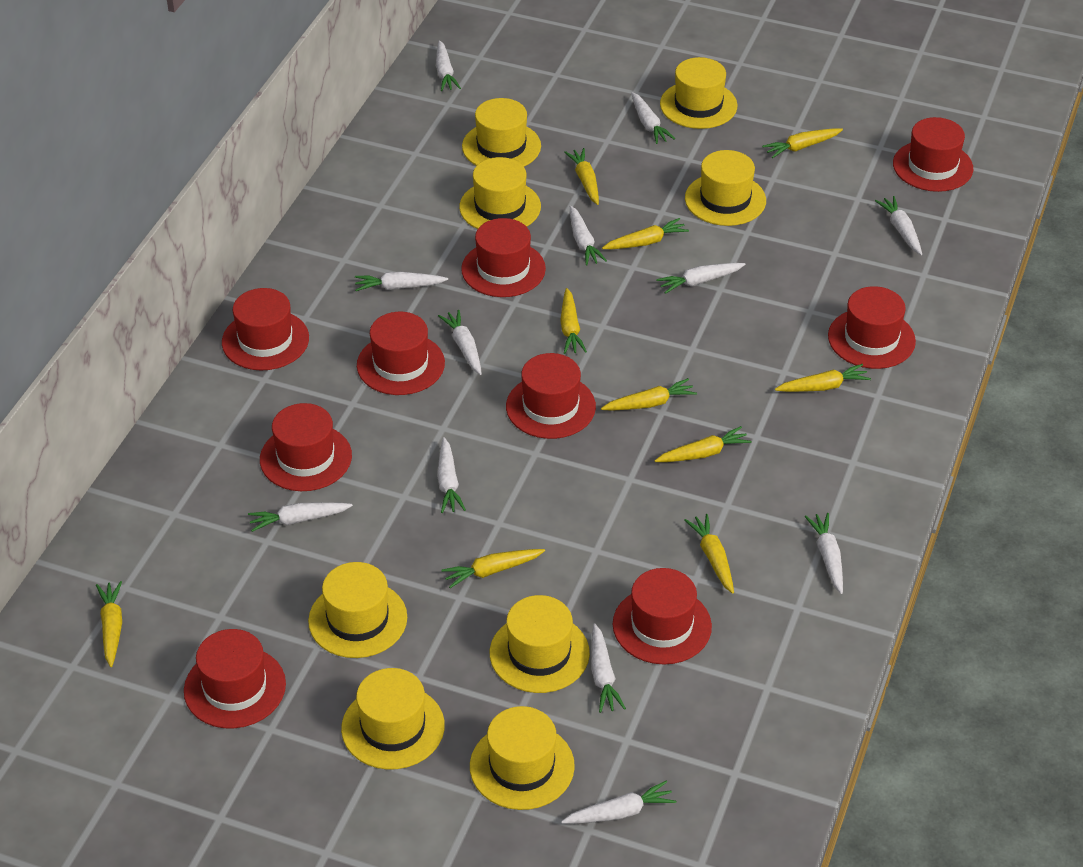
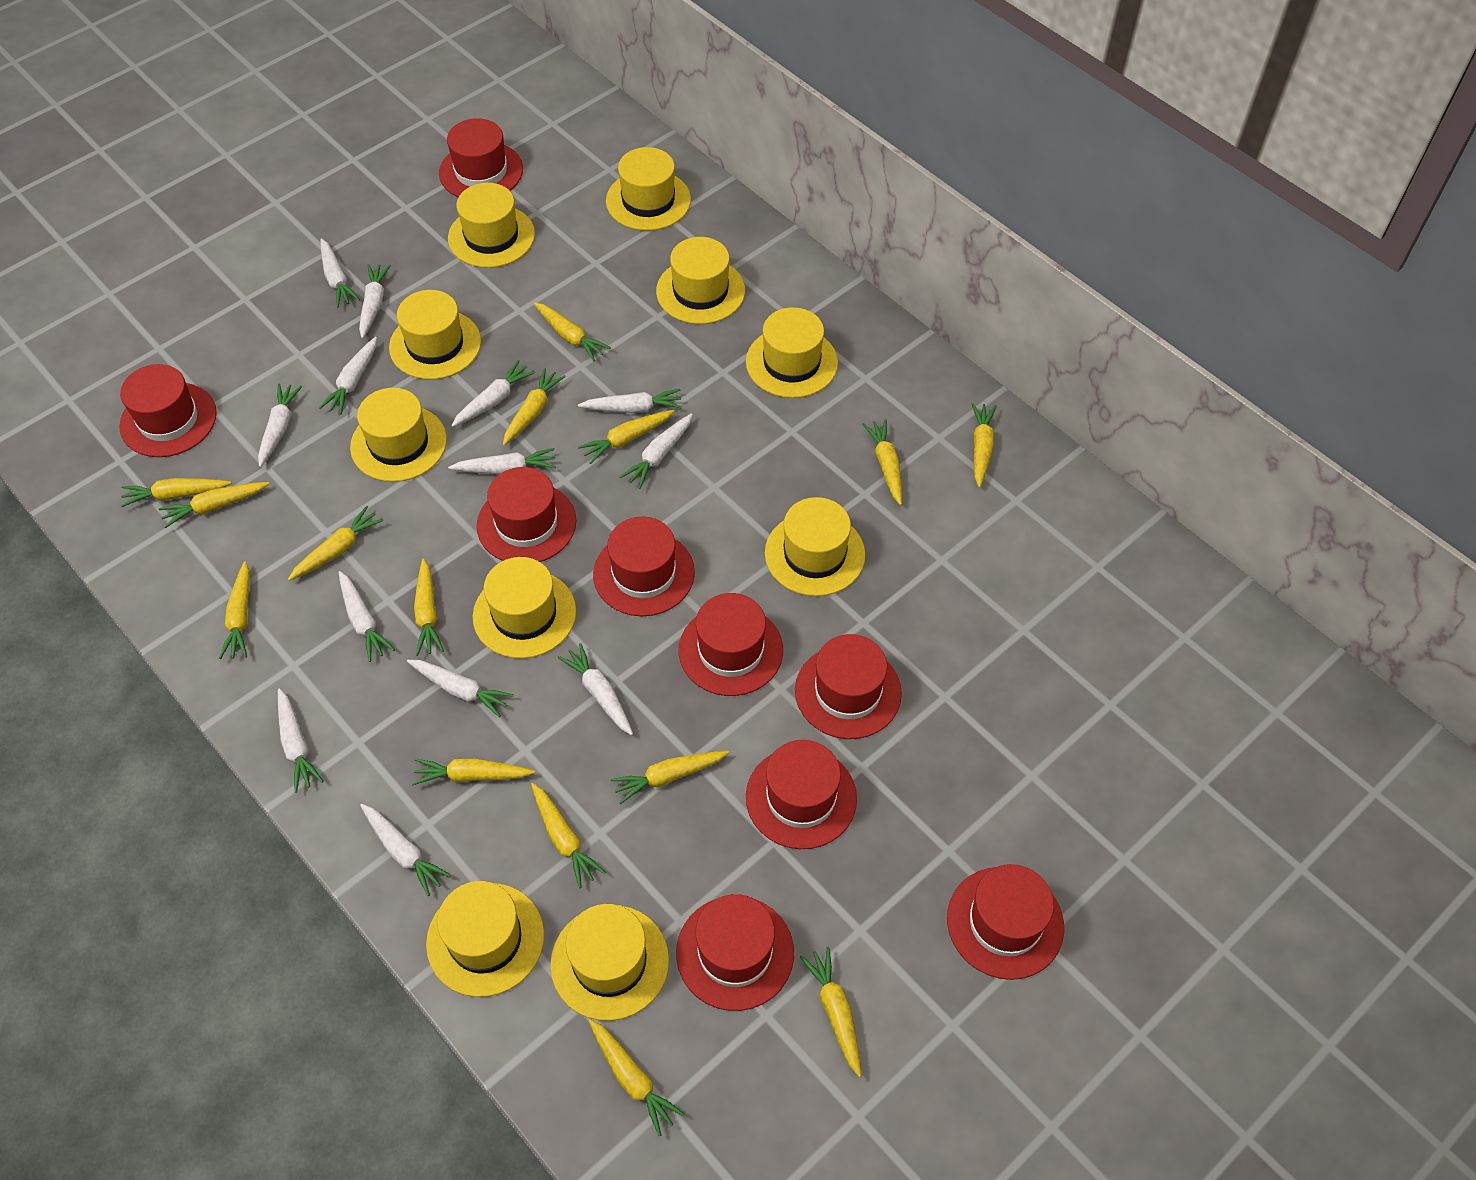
white carrot: 12 -> 13
yellow carrot: 10 -> 15
yellow hat: 8 -> 10

